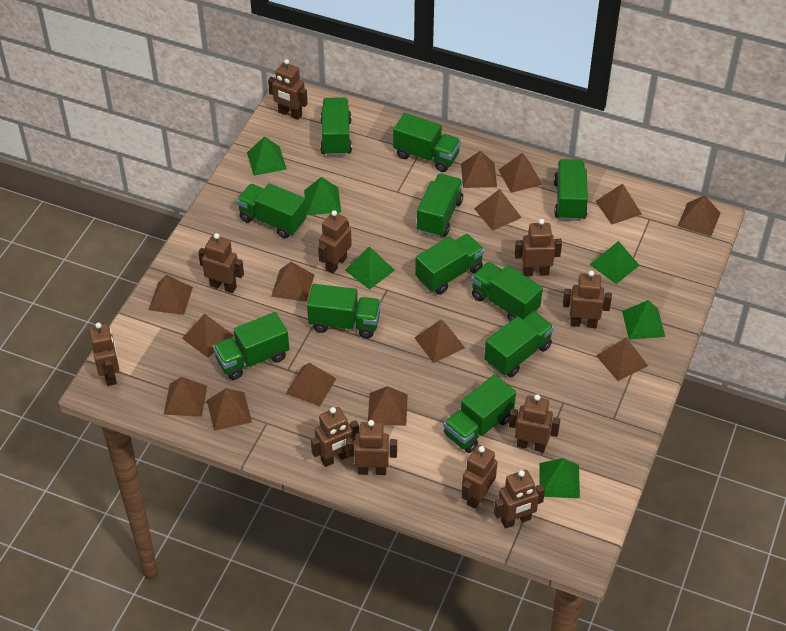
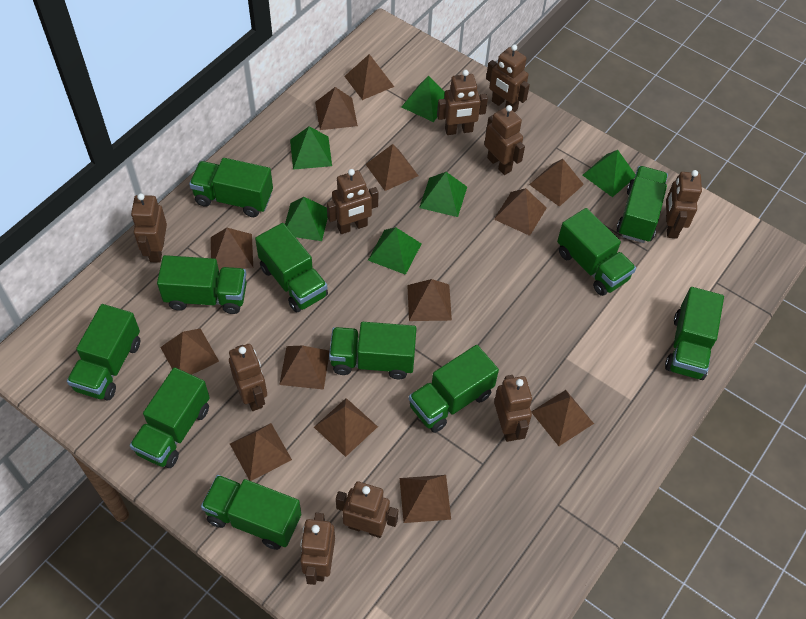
brown pyramid: 14 -> 13
brown robot: 11 -> 10

